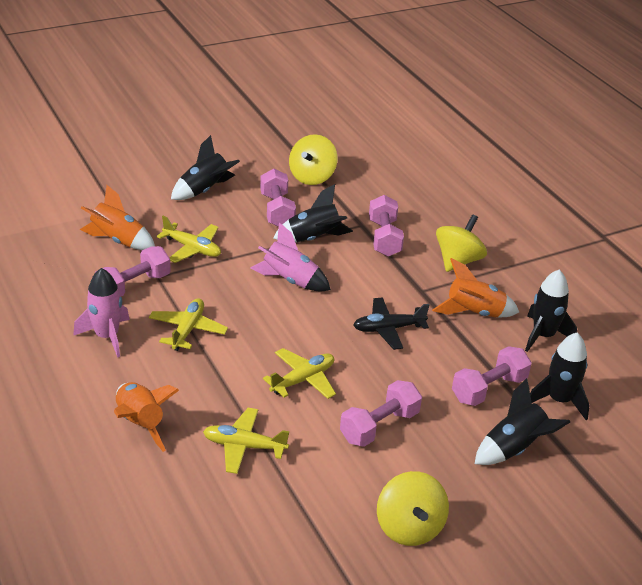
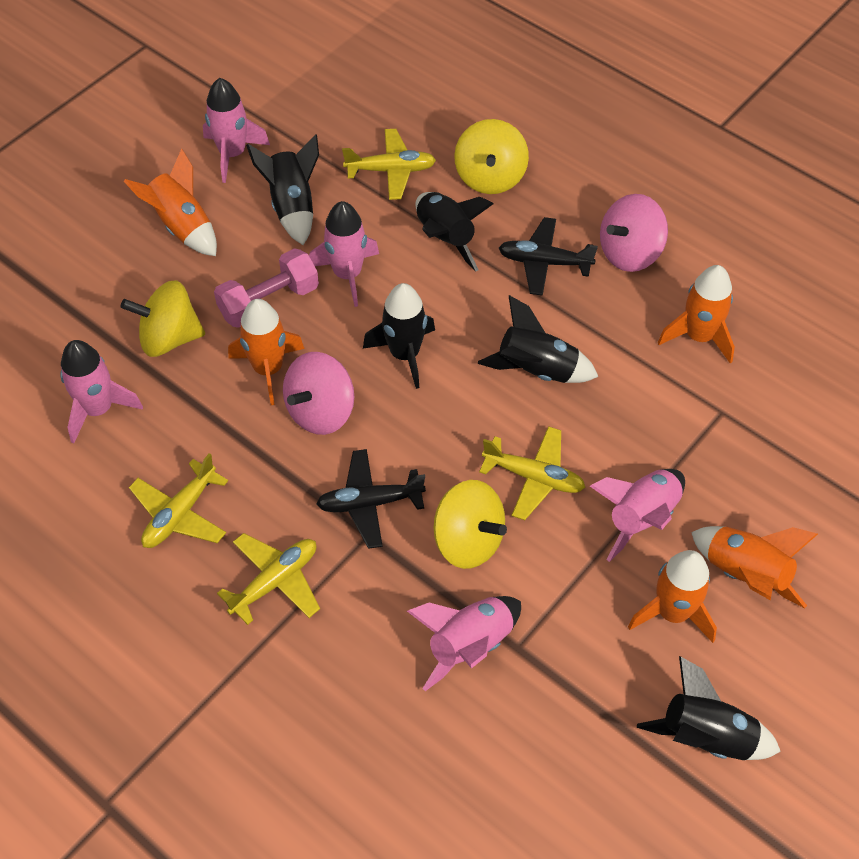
black plane: 1 -> 2
orange rocket: 3 -> 5
pink dumbbell: 5 -> 1
pink rocket: 2 -> 5
pink spinning top: 0 -> 2

